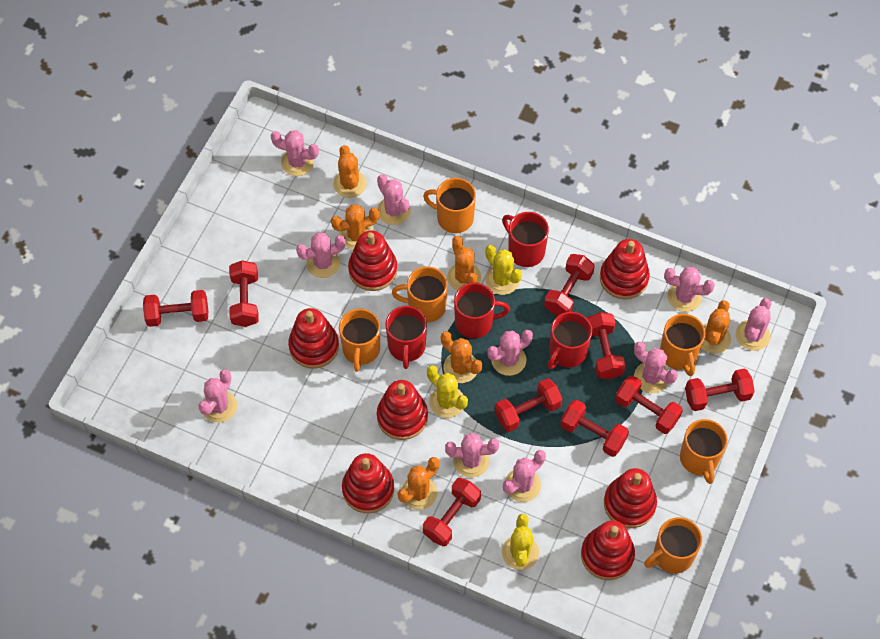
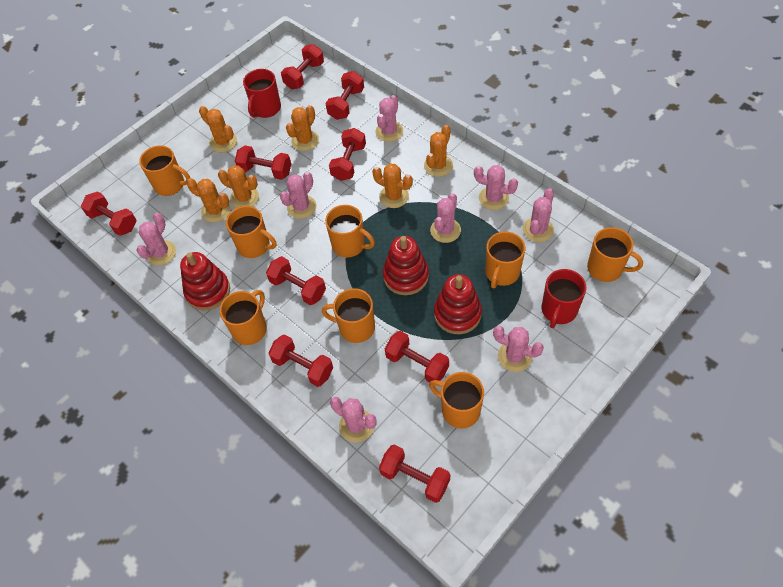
orange mug: 6 -> 8
pink cactus: 10 -> 8
red mug: 4 -> 2
red stacking toy: 7 -> 3
yellow cactus: 3 -> 0

